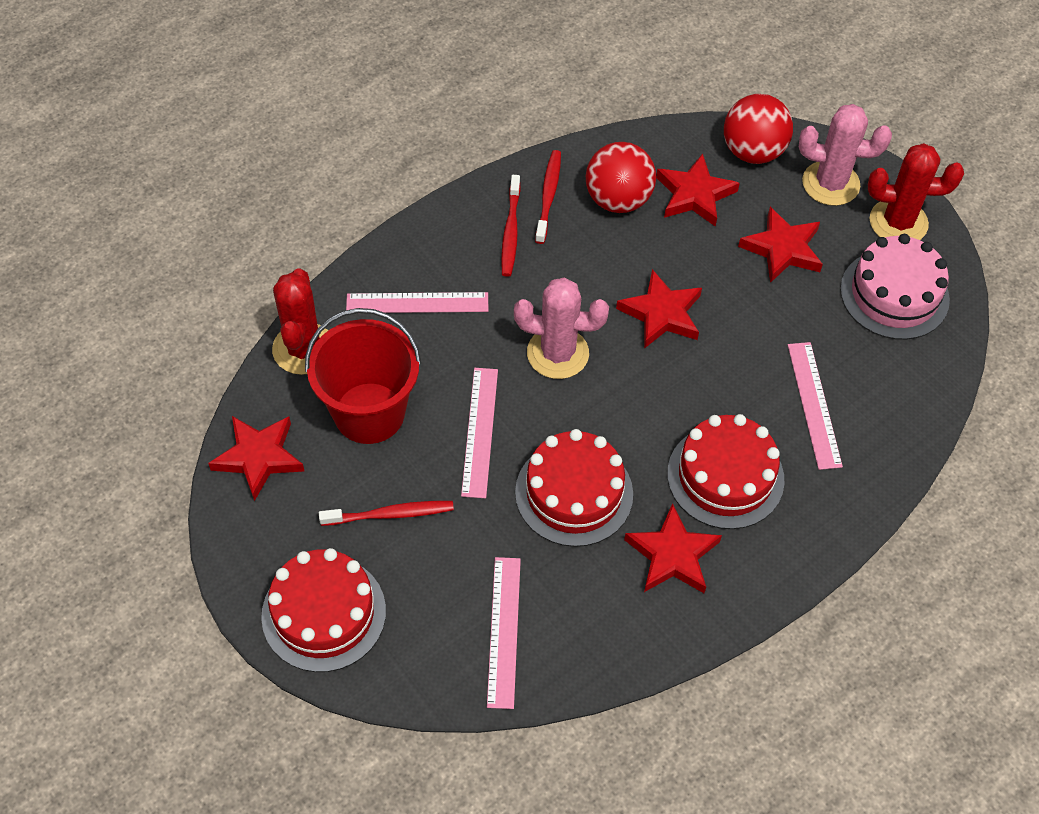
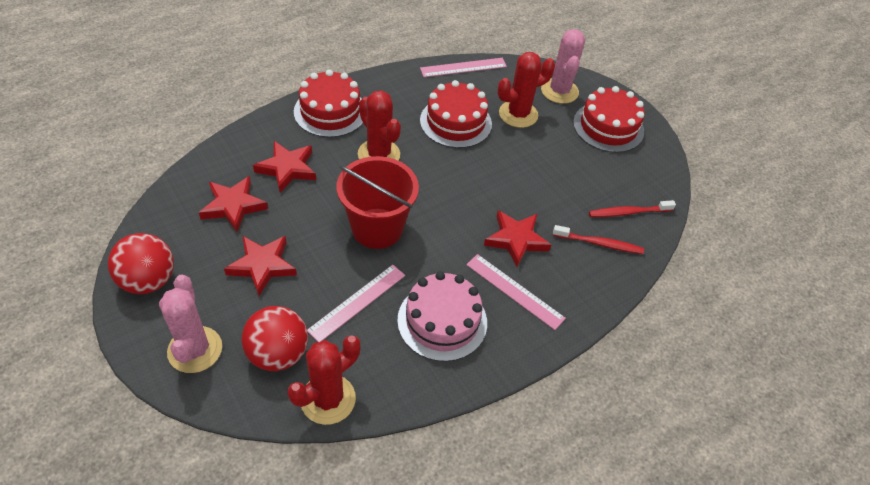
pink ruler: 4 -> 3
red cactus: 2 -> 3
red star: 5 -> 4
red toothbrush: 3 -> 2

